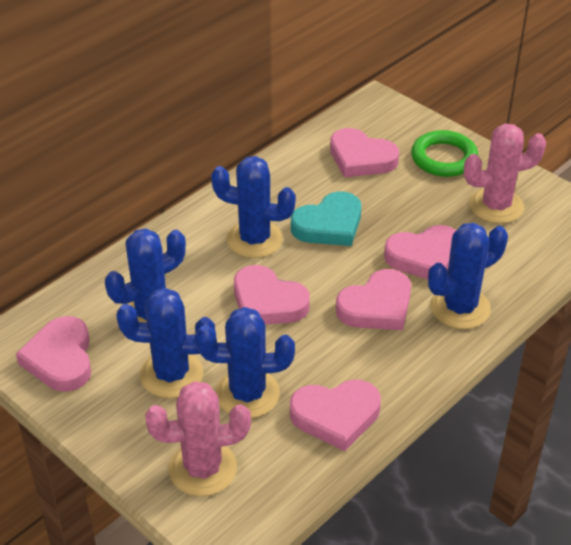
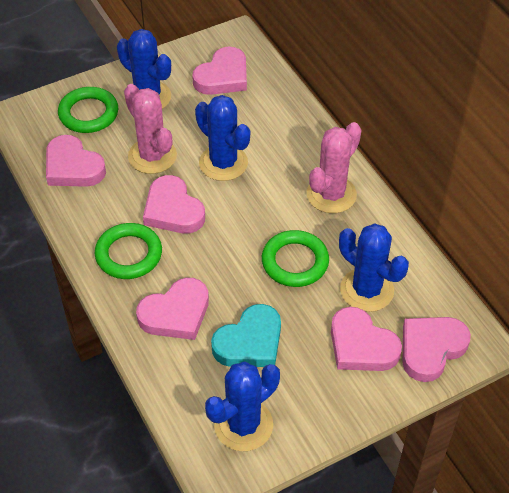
blue cactus: 5 -> 4
green ring: 1 -> 3

